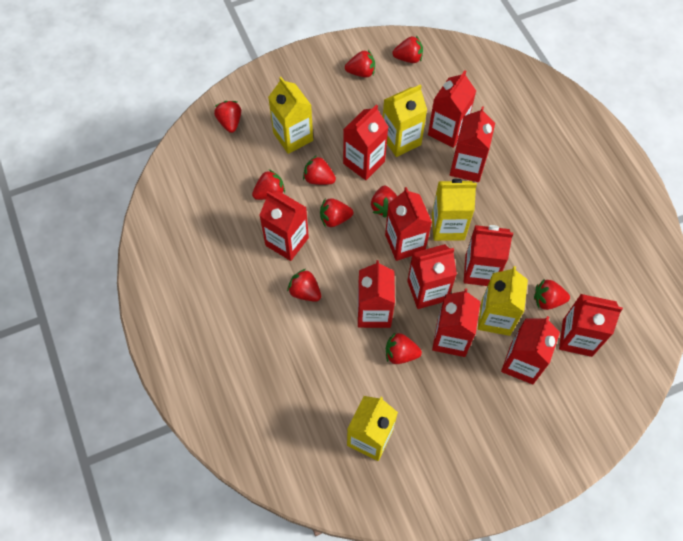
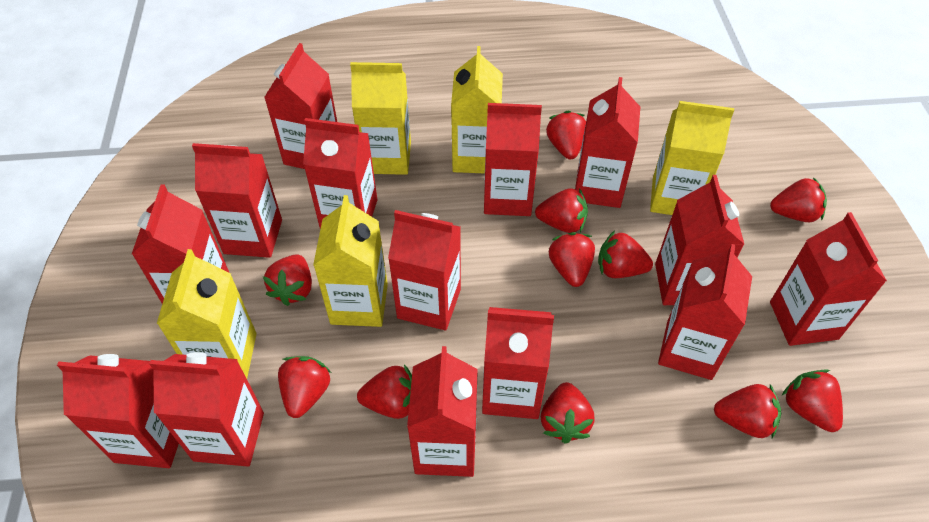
red carton: 11 -> 14
red strawberry: 10 -> 11

